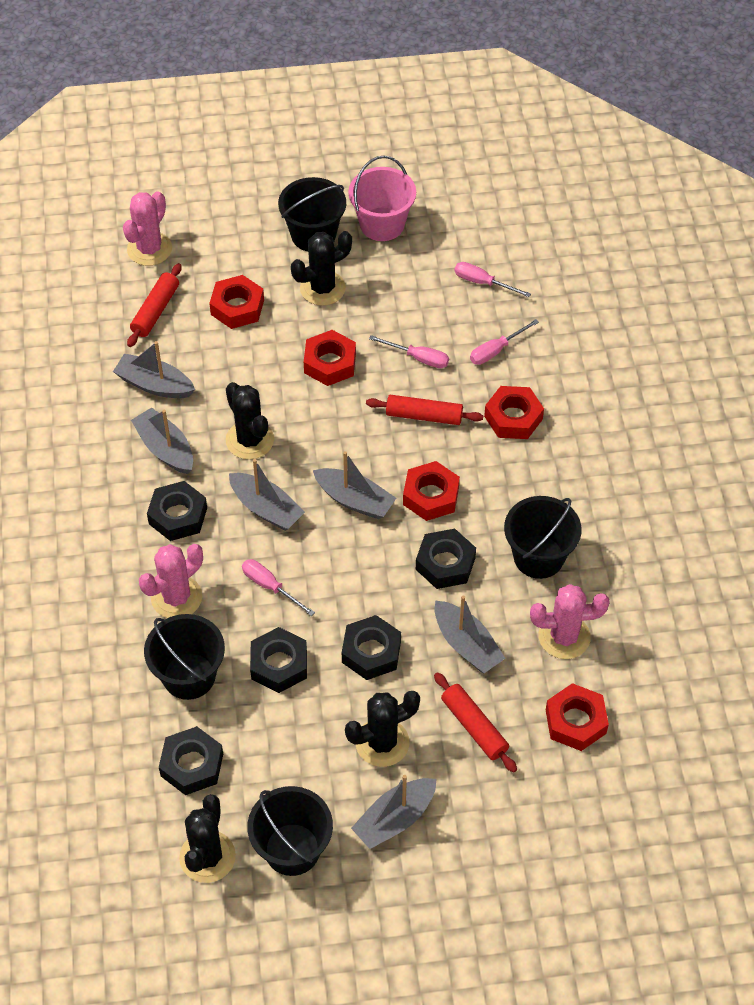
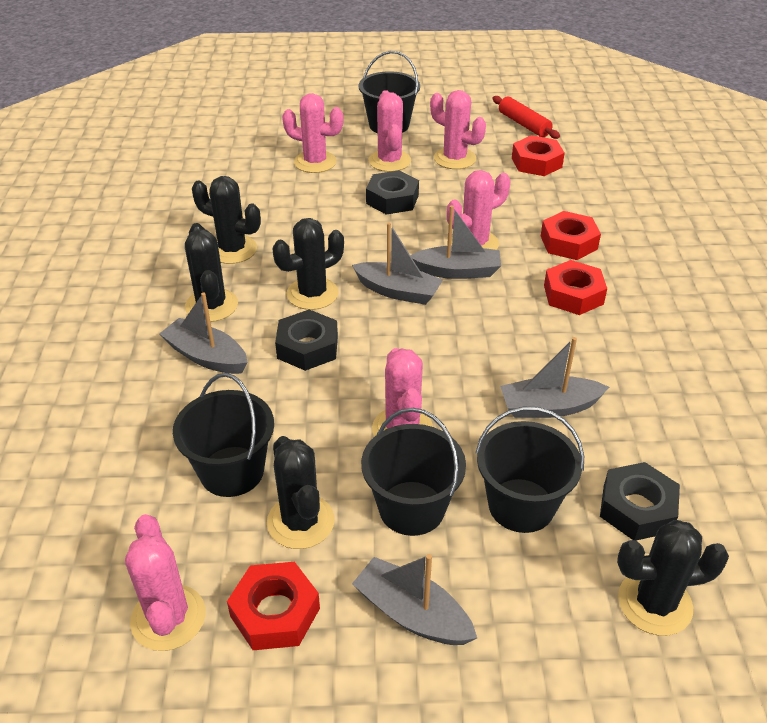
black cactus: 4 -> 5
black nut: 5 -> 3
grey boat: 6 -> 5
pink bucket: 1 -> 0
pink cactus: 3 -> 6
pink screwdriver: 4 -> 0
red nut: 5 -> 4
red rolling pin: 3 -> 1

